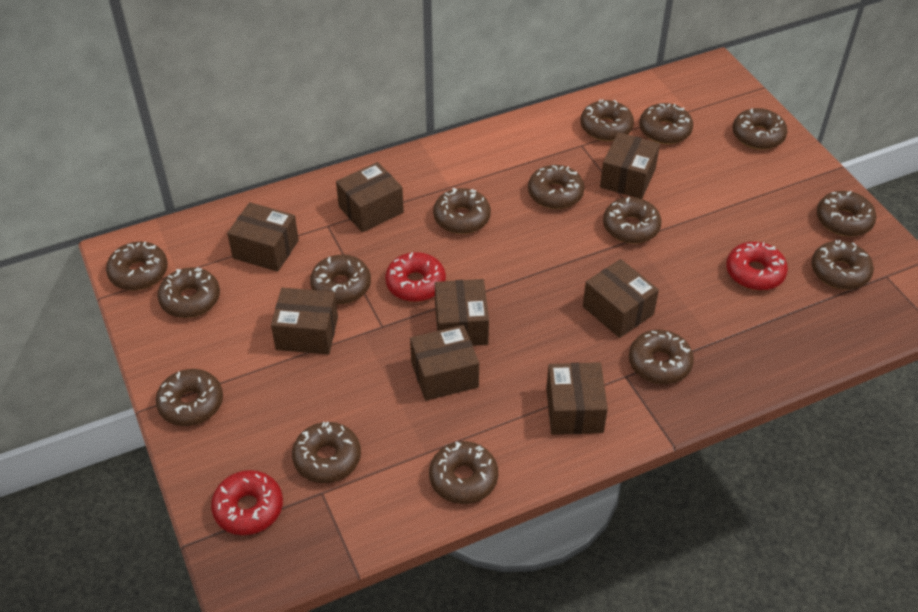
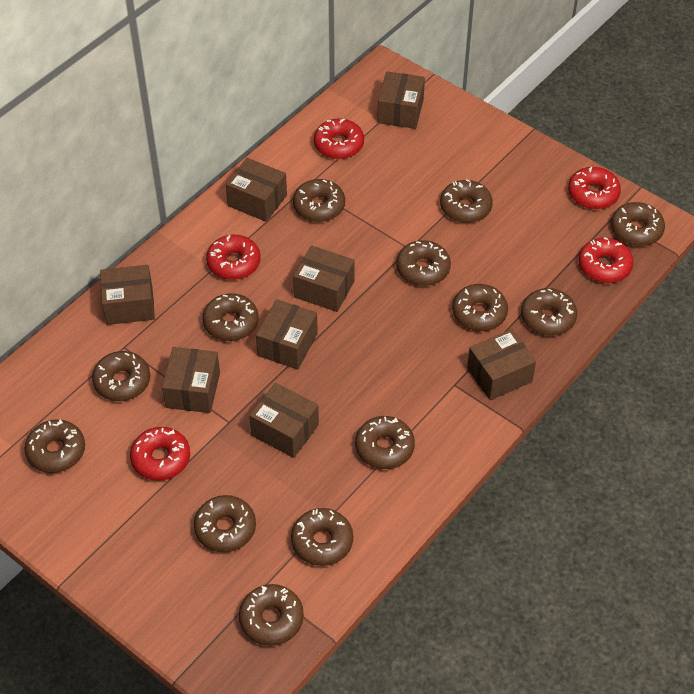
brown donut: 15 -> 13
red donut: 3 -> 5

